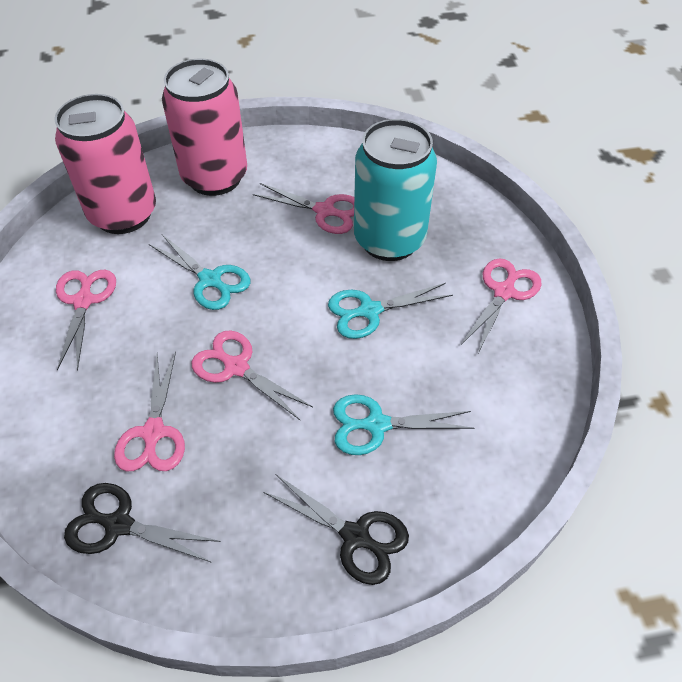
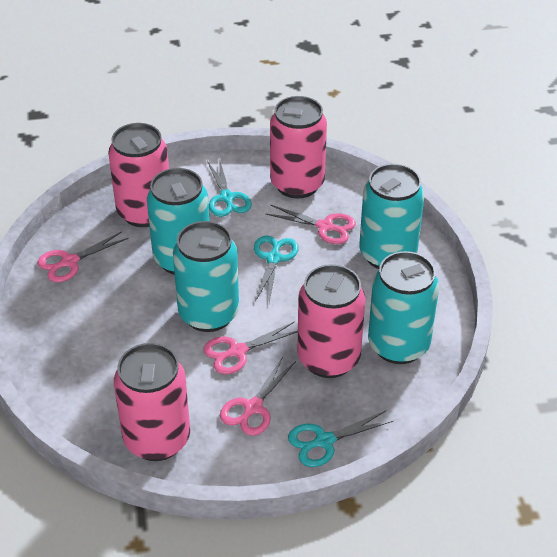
black scissors: 2 -> 0
pink can: 2 -> 4
pink scissors: 5 -> 4
turquoise can: 1 -> 4

